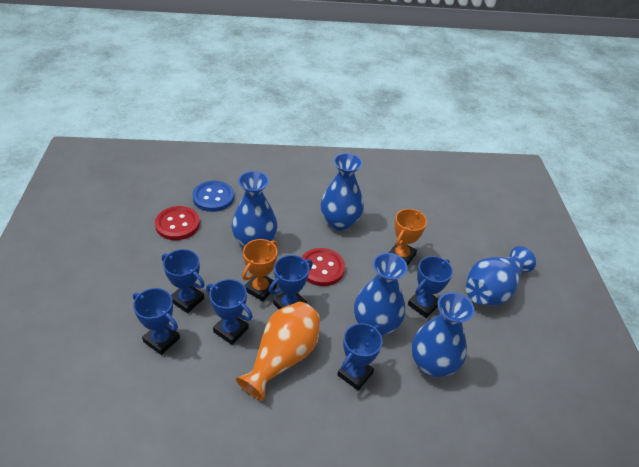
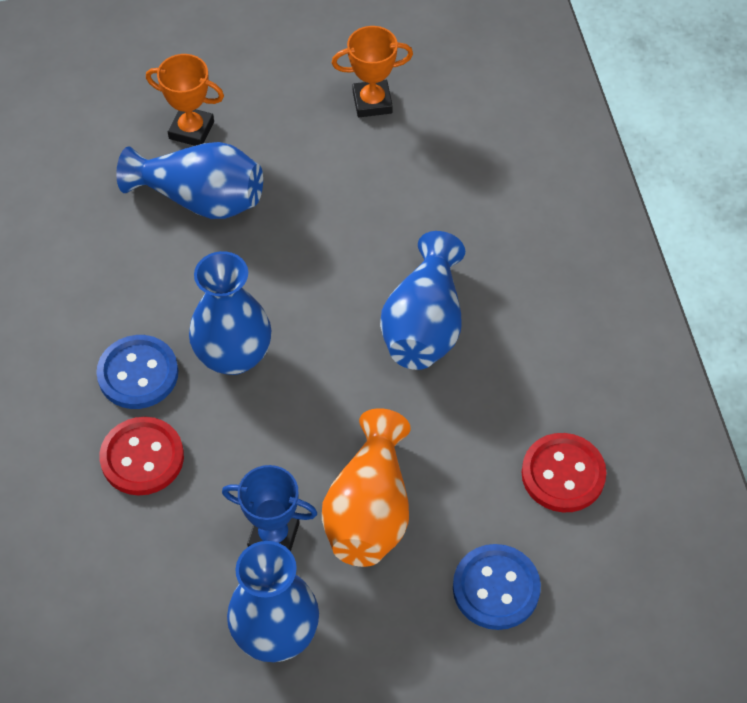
blue button: 1 -> 2
blue trophy: 6 -> 1
blue vase: 5 -> 4

